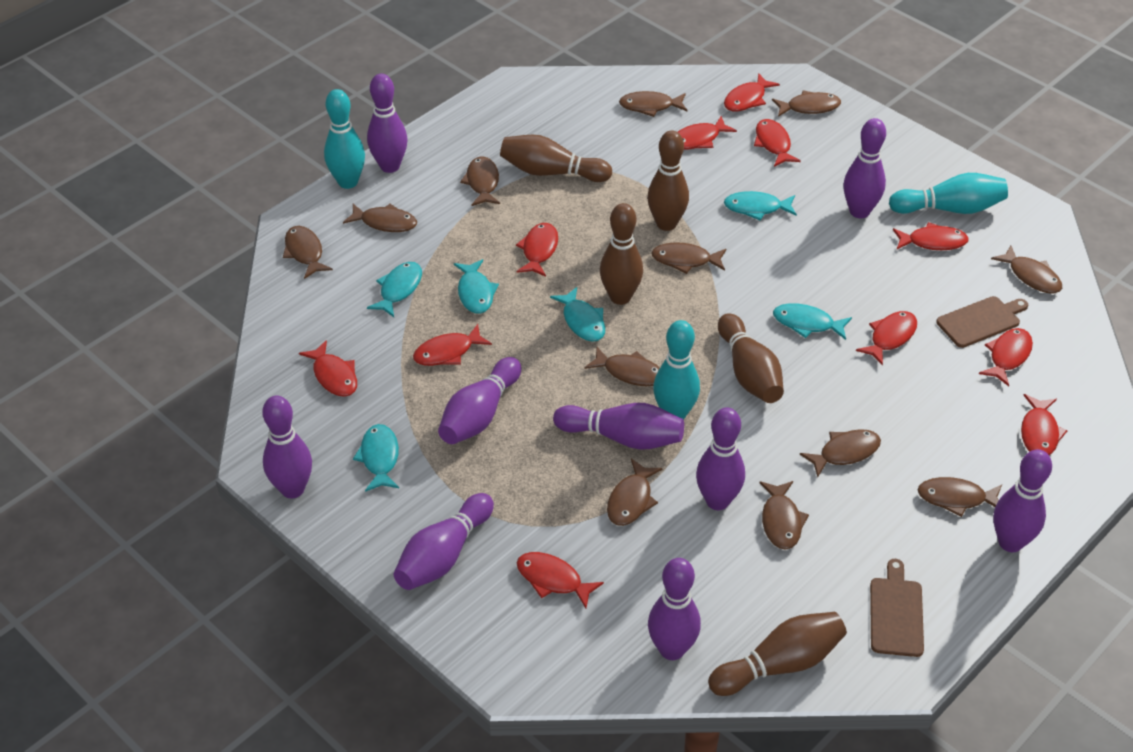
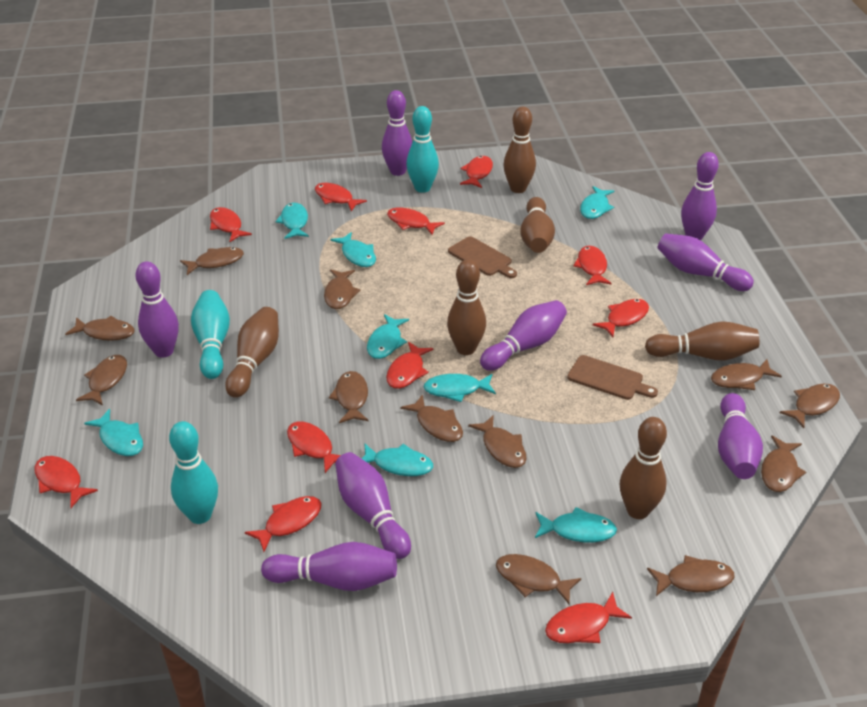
brown bowling pin: 5 -> 6
purple bowling pin: 9 -> 8
turquoise fish: 6 -> 8

